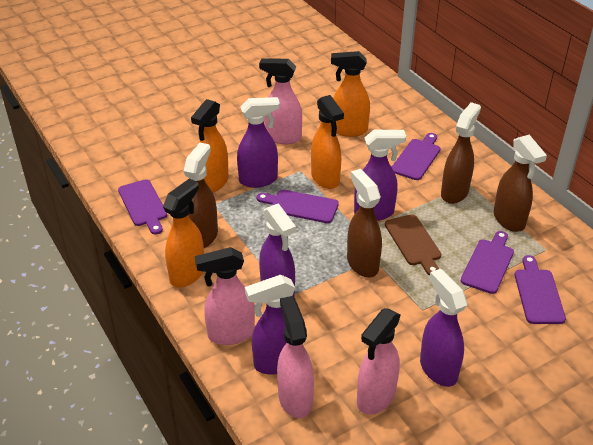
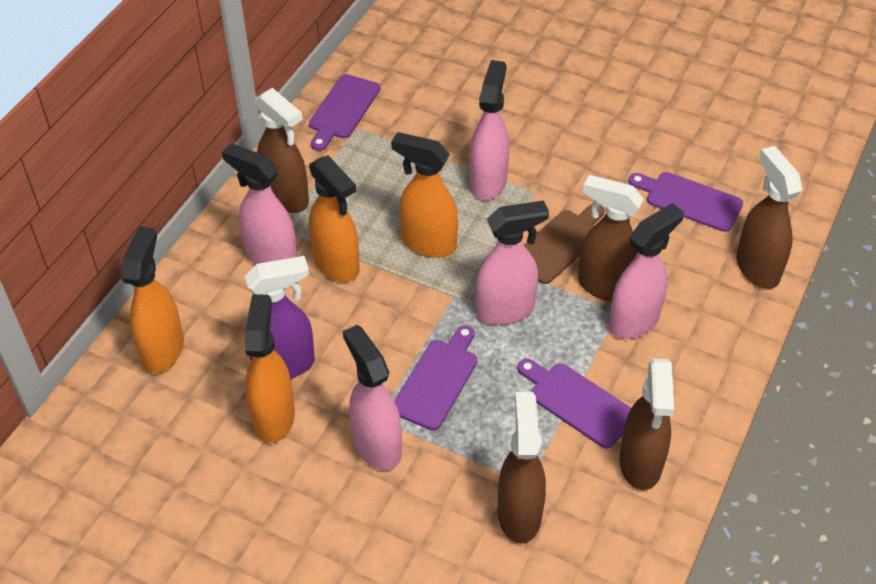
brown spray bottle: 4 -> 5
pink spray bottle: 4 -> 5
purple cutting board: 5 -> 4
purple spray bottle: 5 -> 1

